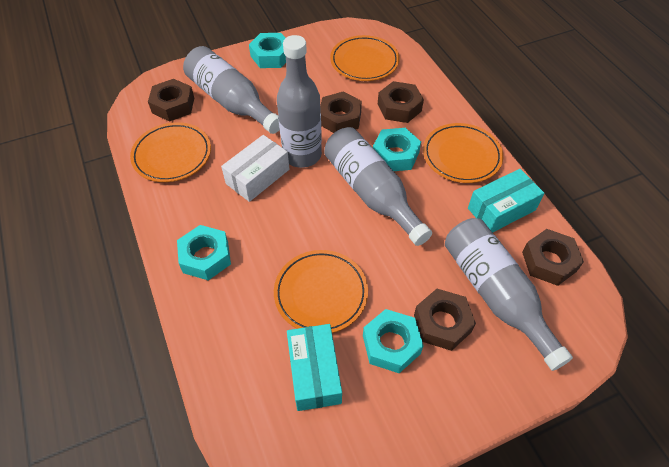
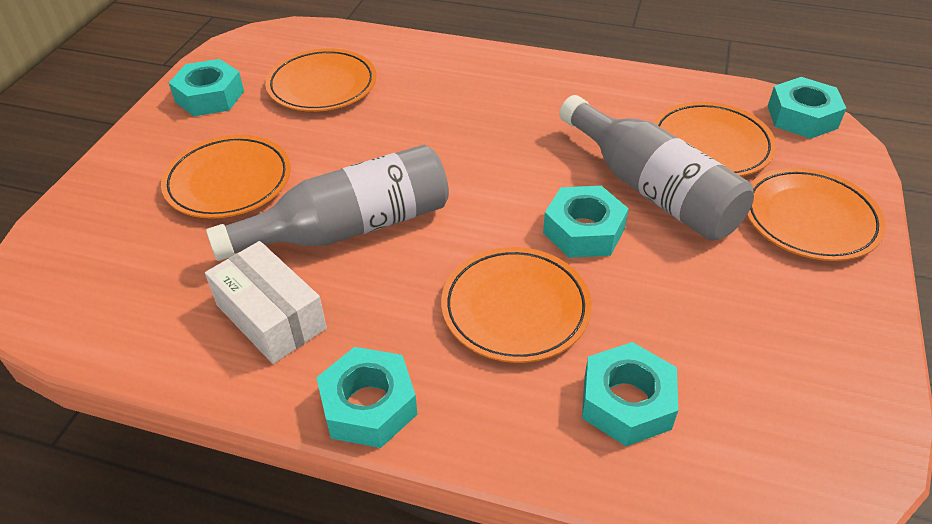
brown nut: 5 -> 0
grey bottle: 4 -> 2
orange plate: 4 -> 5
turquoise box: 2 -> 0
turquoise nut: 4 -> 5

